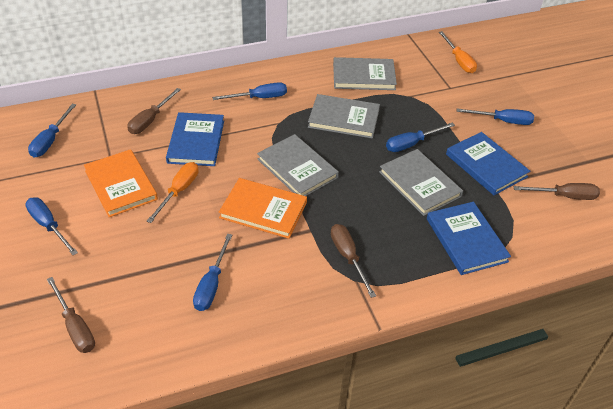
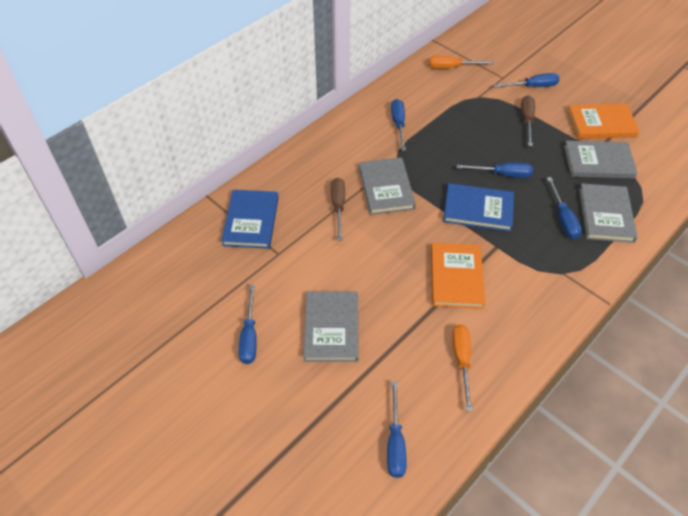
blue book: 3 -> 2
brown screwdriver: 4 -> 2

